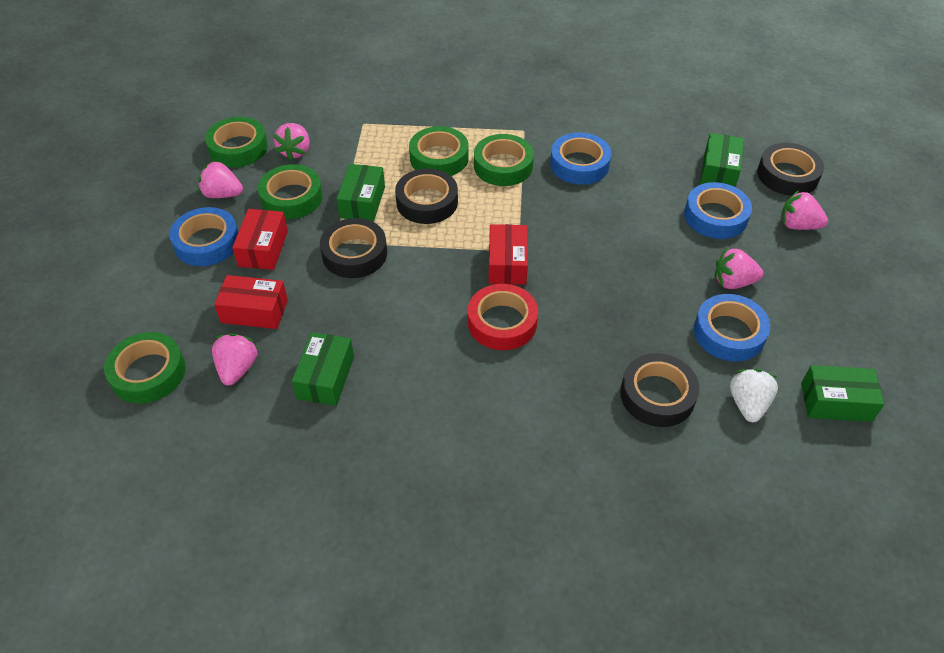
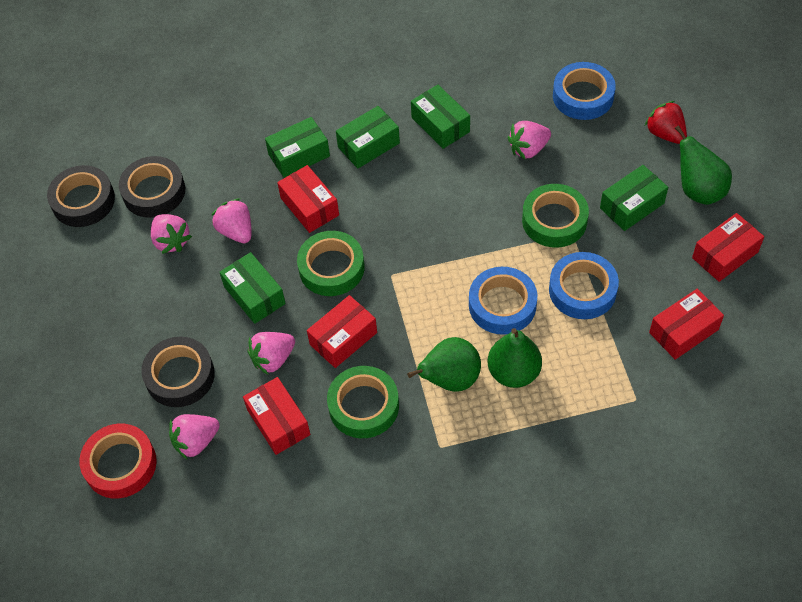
black tape: 4 -> 3
blue tape: 4 -> 3
green box: 4 -> 5
green pear: 0 -> 3
green tape: 5 -> 3
red box: 3 -> 5
red strawberry: 0 -> 1
white strawberry: 1 -> 0

